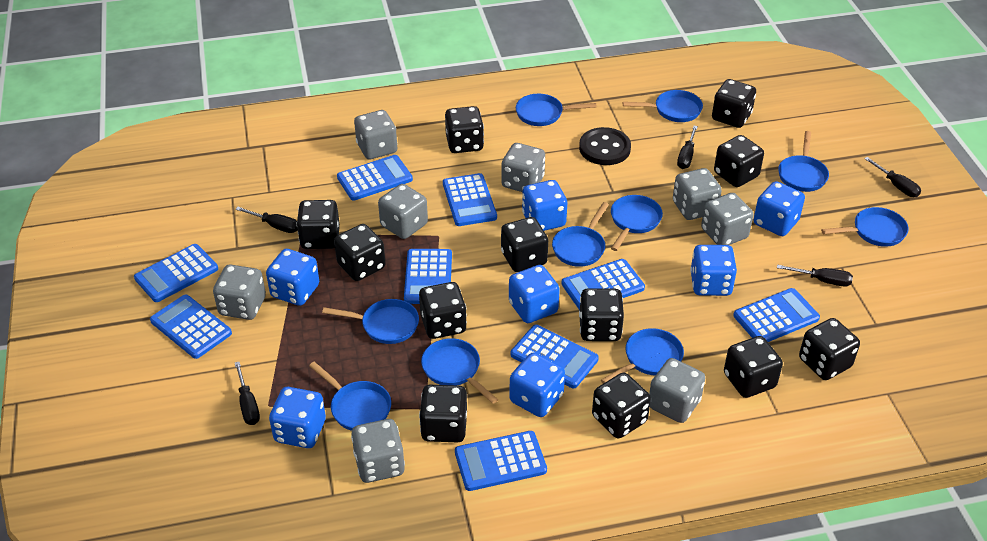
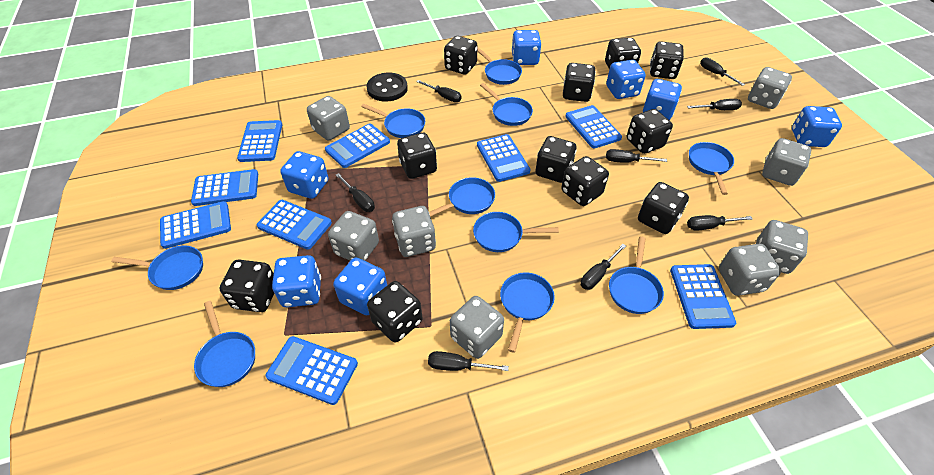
black dice: 12 -> 11
black screwdriver: 5 -> 8

